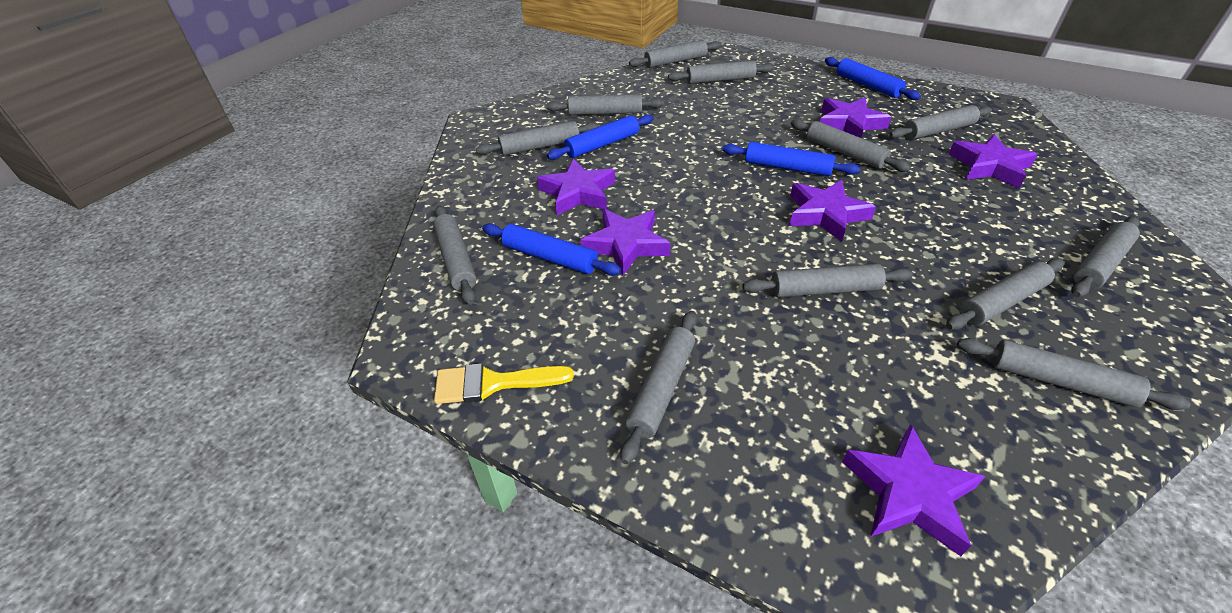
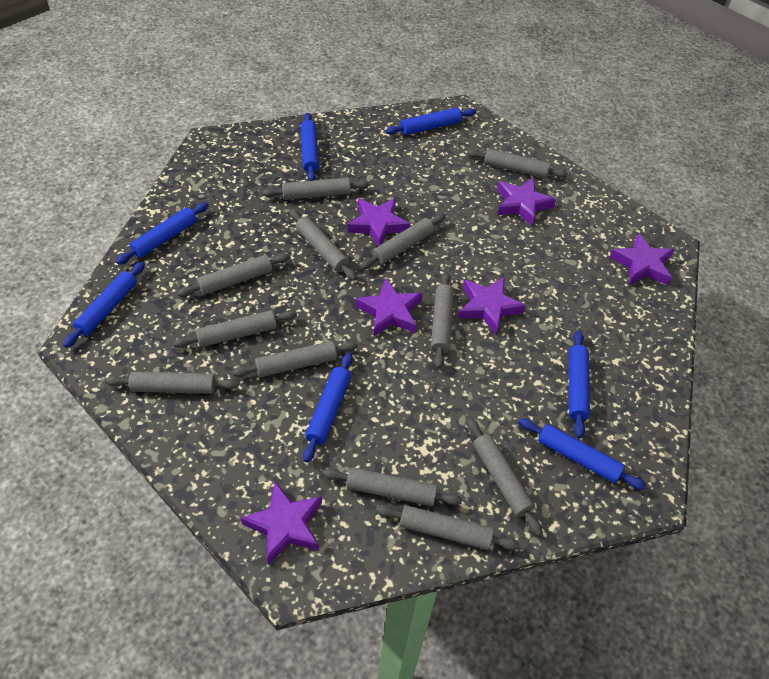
blue rolling pin: 4 -> 7
yellow brush: 1 -> 0

